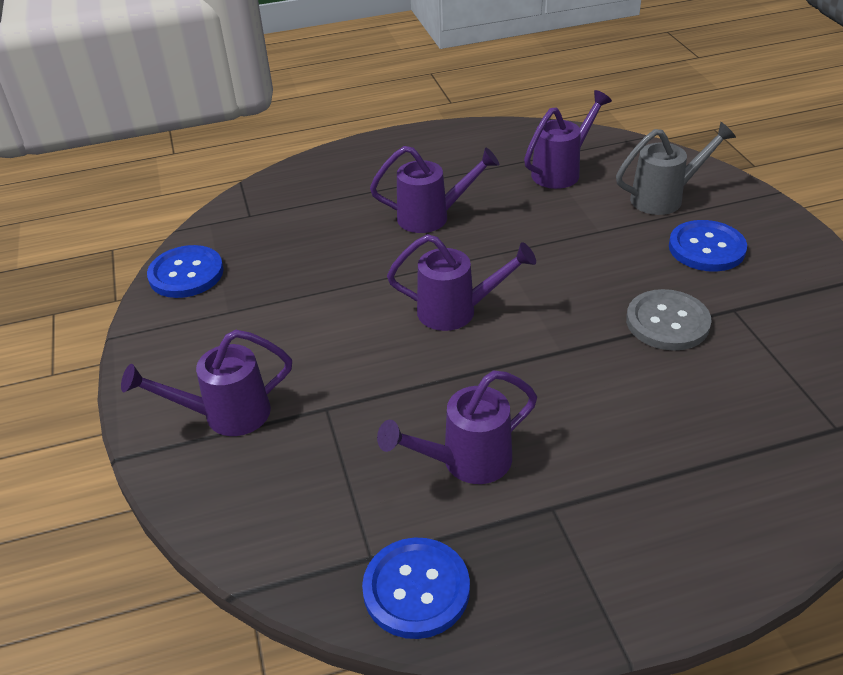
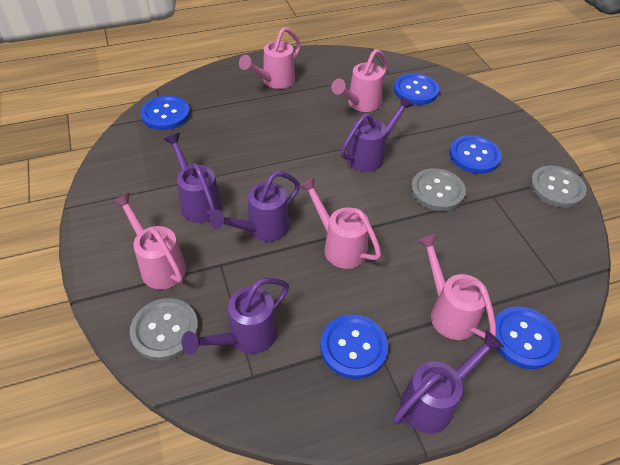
blue button: 3 -> 5
grey button: 1 -> 3
grey watering can: 1 -> 0
pink watering can: 0 -> 5

